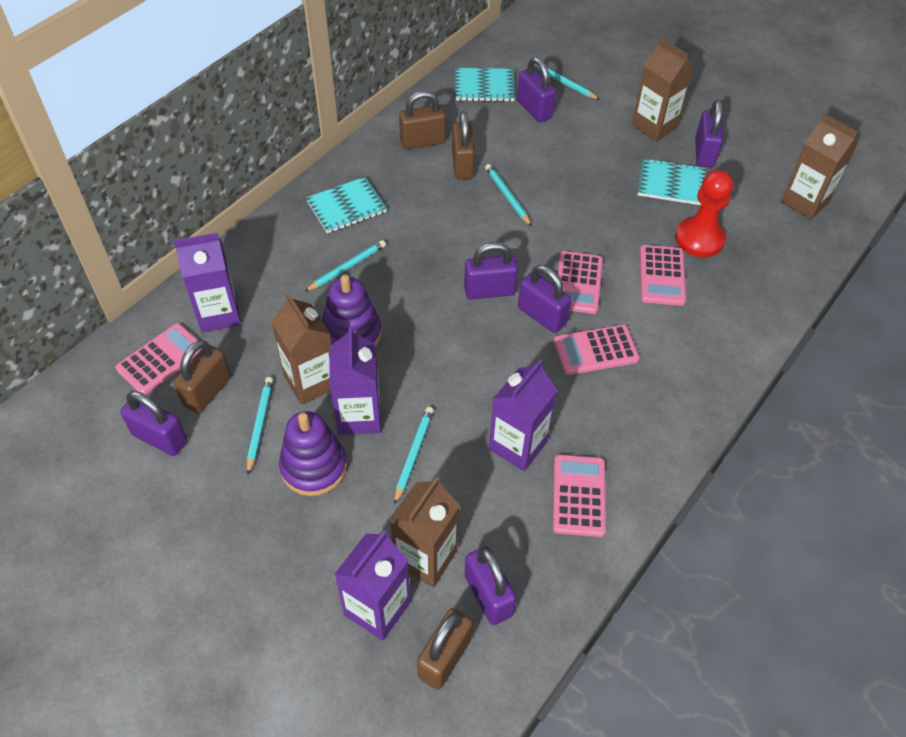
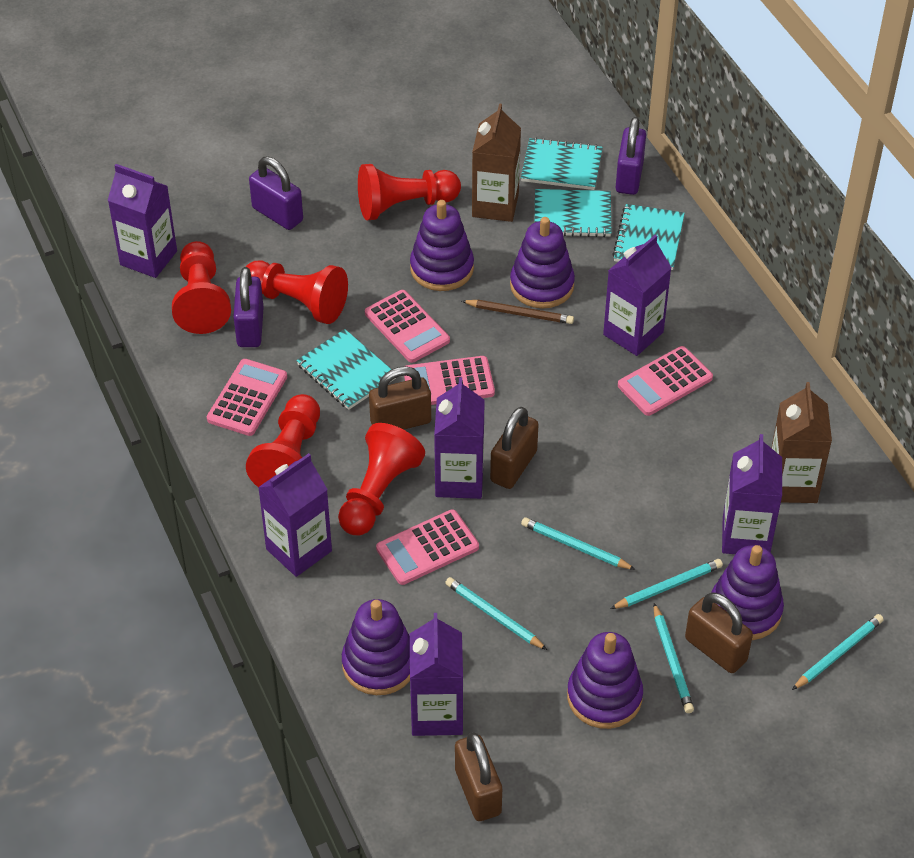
brown carton: 4 -> 2
brown pencil: 0 -> 1
purple carton: 4 -> 6
purple padlock: 6 -> 3
purple stacking toy: 2 -> 5
red pawn: 1 -> 5
turquoise notebook: 3 -> 4

